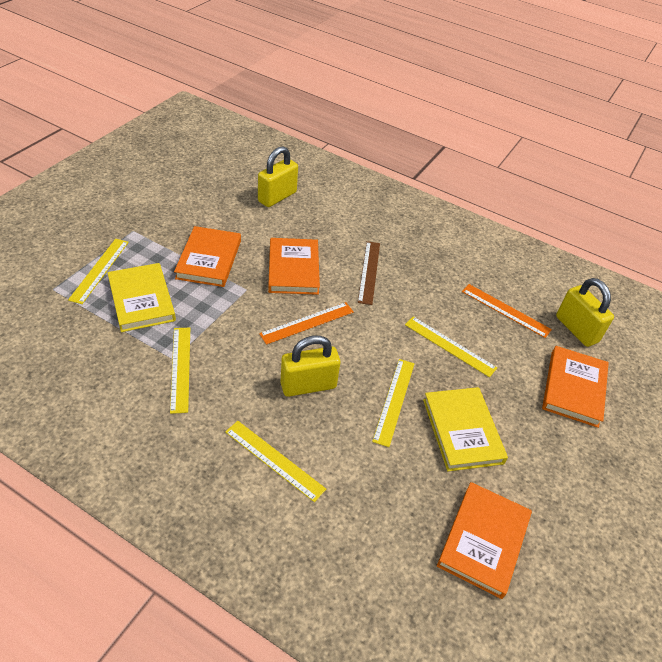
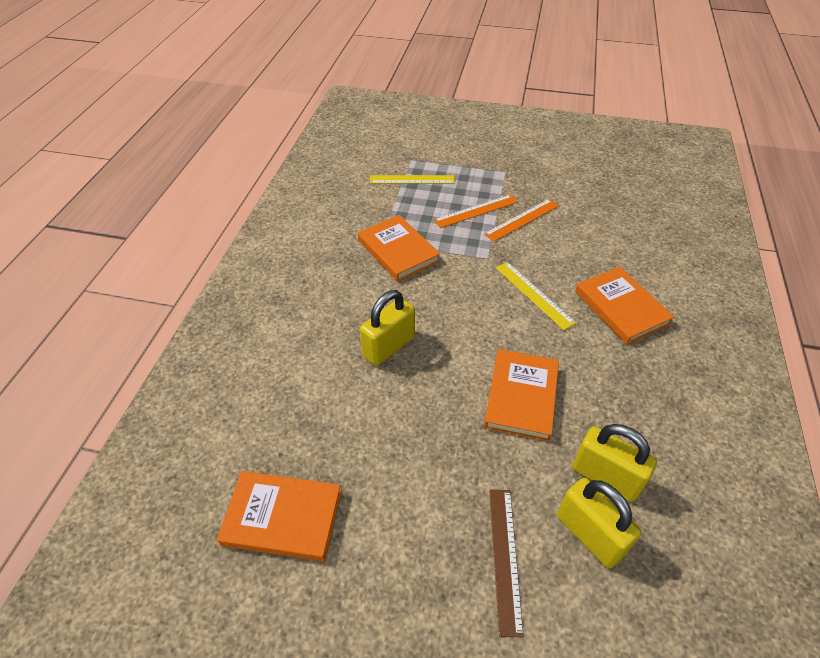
yellow book: 2 -> 0
yellow ruler: 5 -> 2

